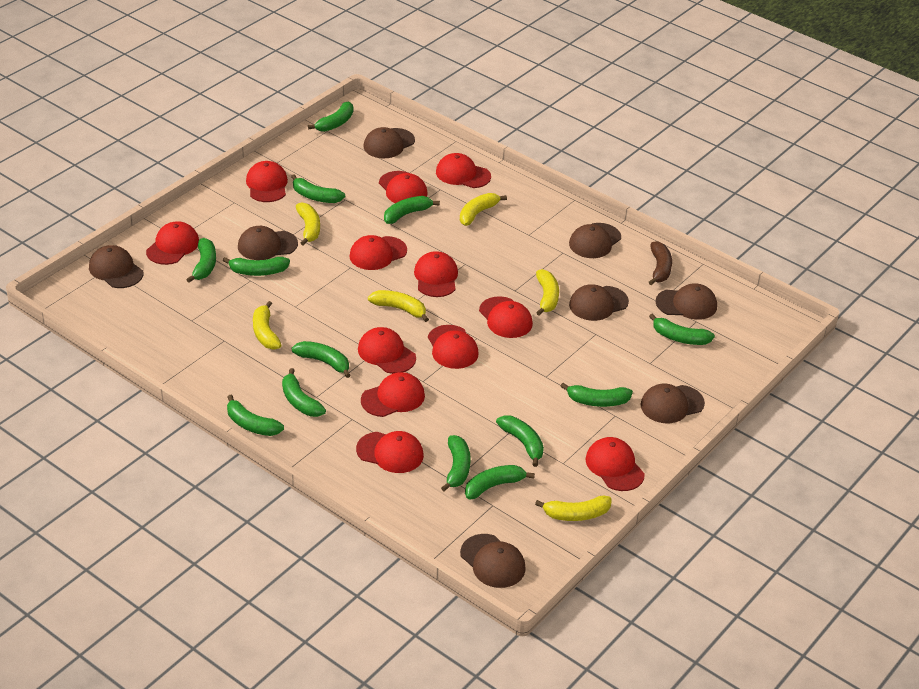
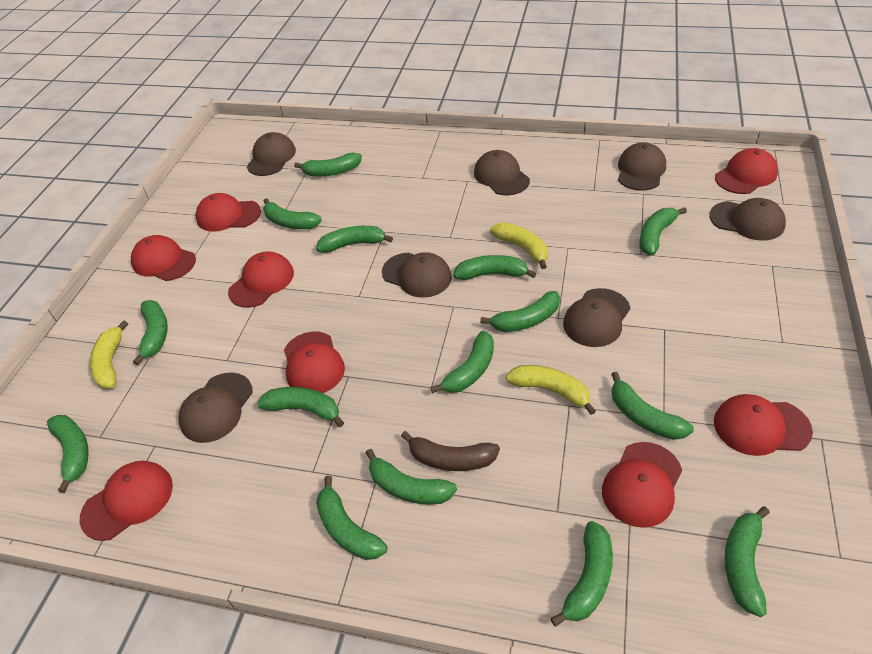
brown cap: 8 -> 7
green banana: 13 -> 15
red cap: 12 -> 8
yellow banana: 6 -> 3

